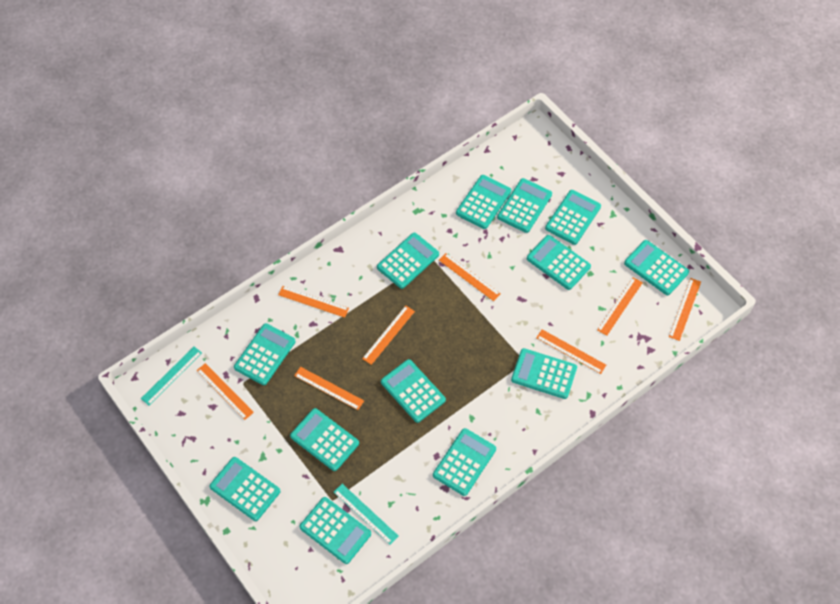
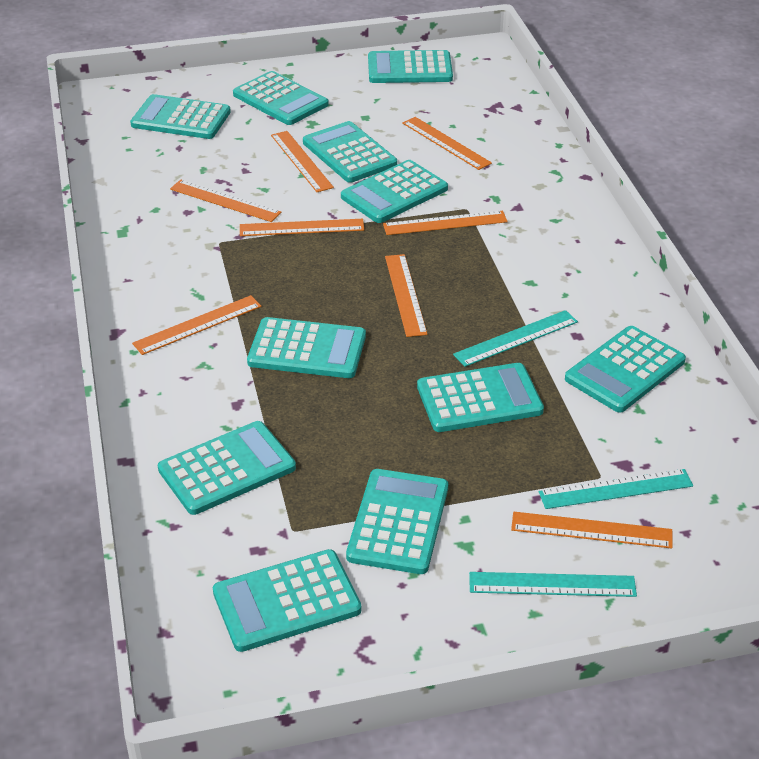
turquoise calculator: 13 -> 11
turquoise ruler: 2 -> 3

